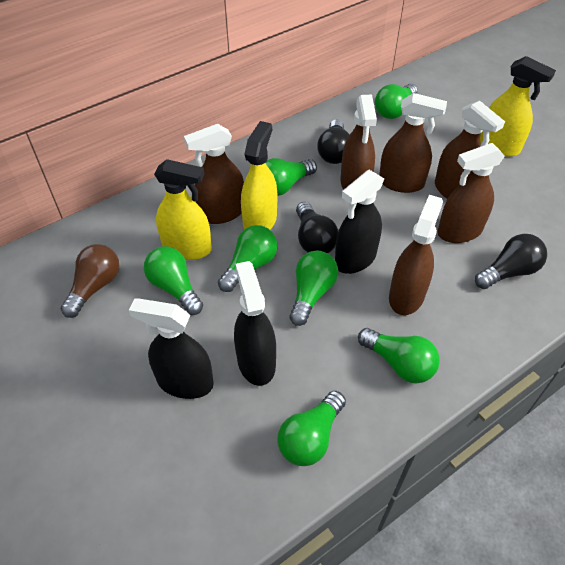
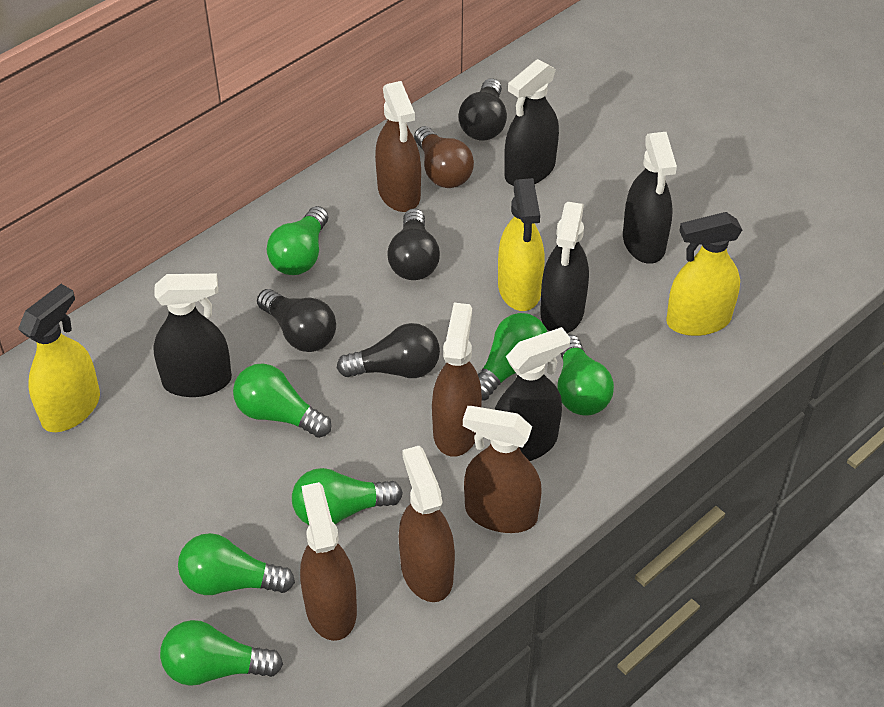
black light bulb: 3 -> 4
black spray bottle: 3 -> 5
brown spray bottle: 6 -> 5

